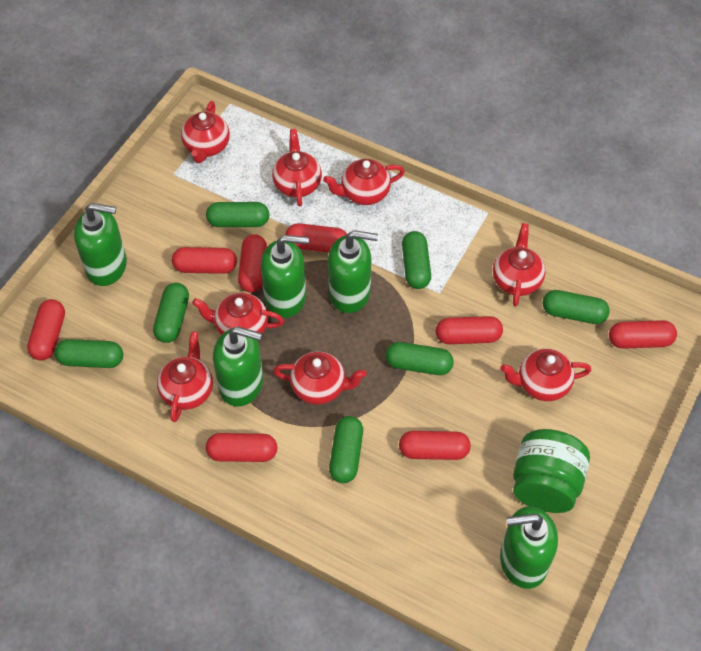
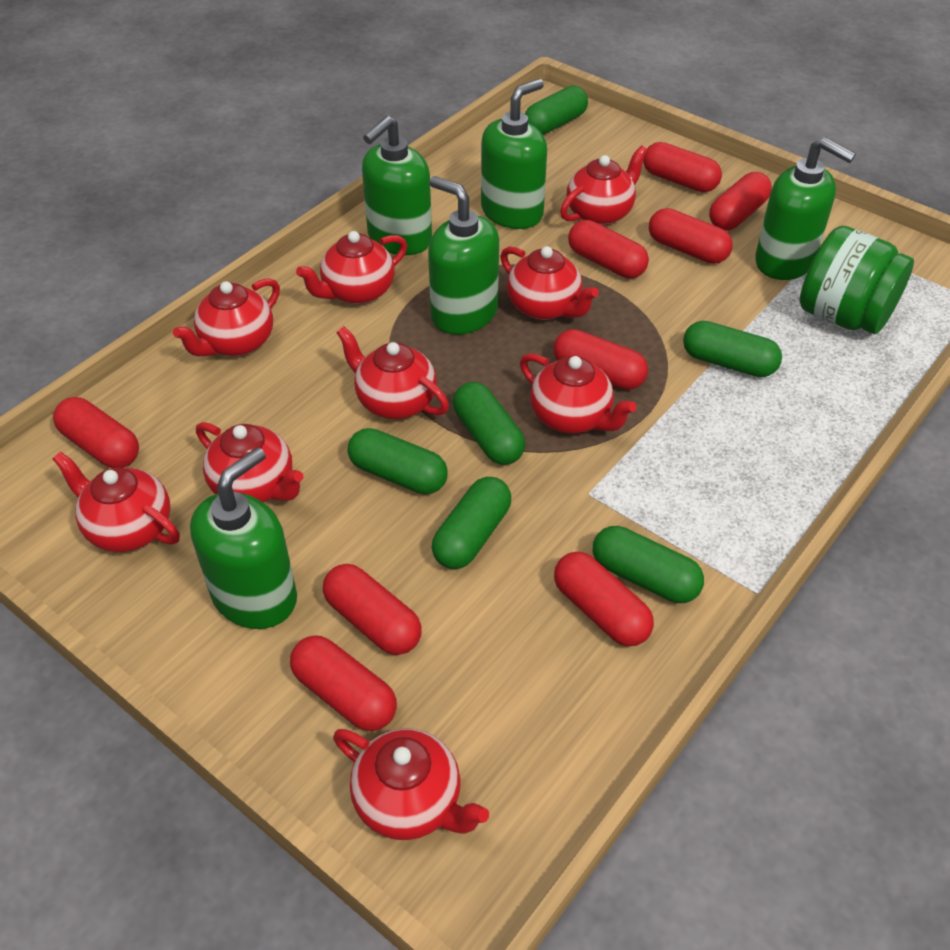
green capsule: 7 -> 6
red capsule: 8 -> 9
red teapot: 8 -> 9

